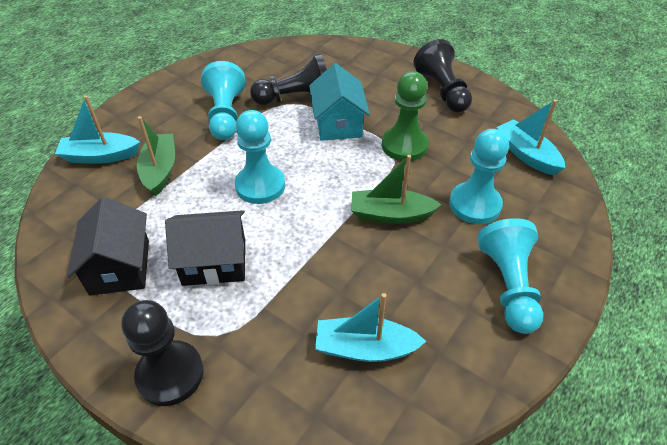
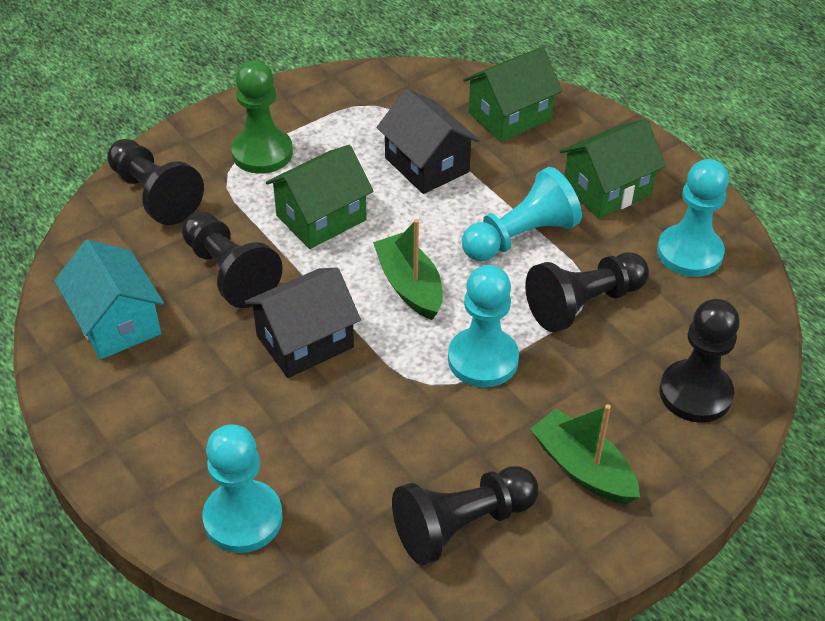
black pawn: 3 -> 5
green house: 0 -> 3
turquoise boat: 3 -> 0

